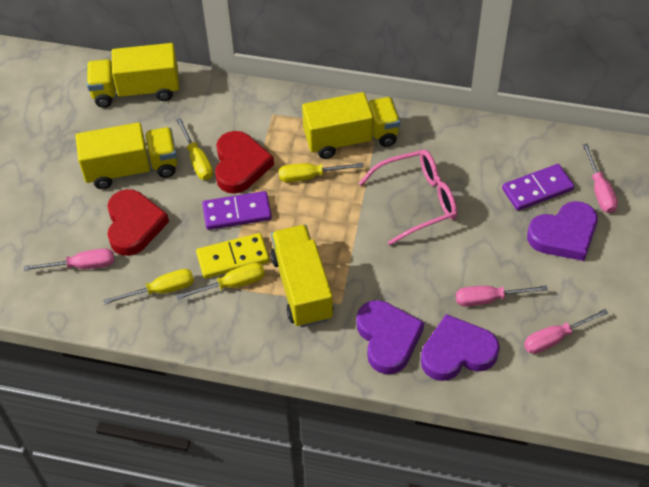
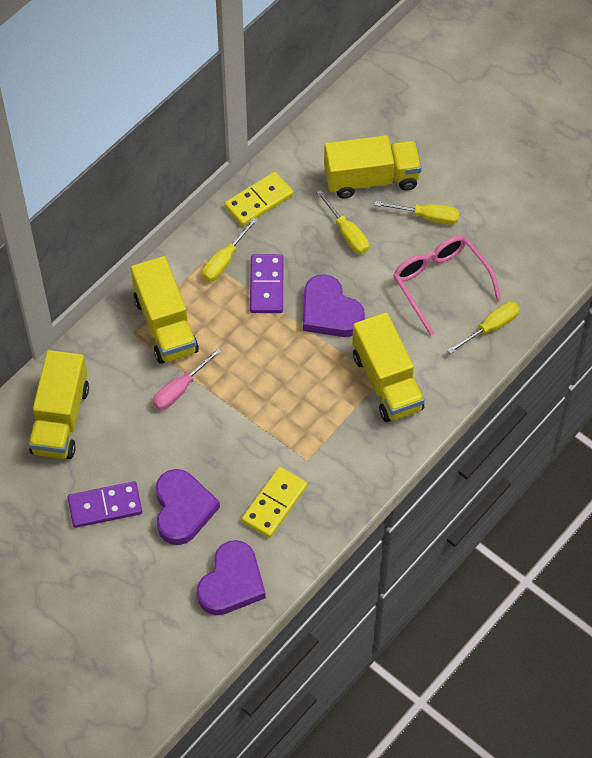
pink screwdriver: 4 -> 1
red heart: 2 -> 0
yellow domino: 1 -> 2

